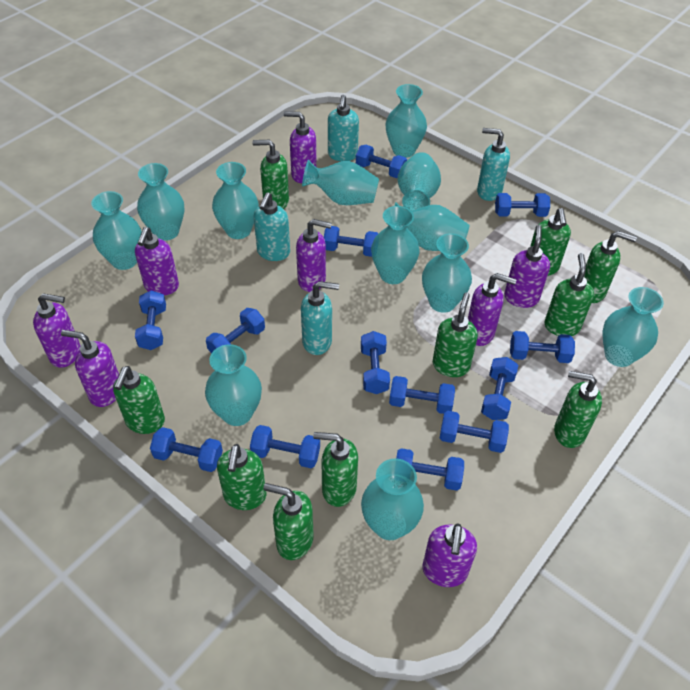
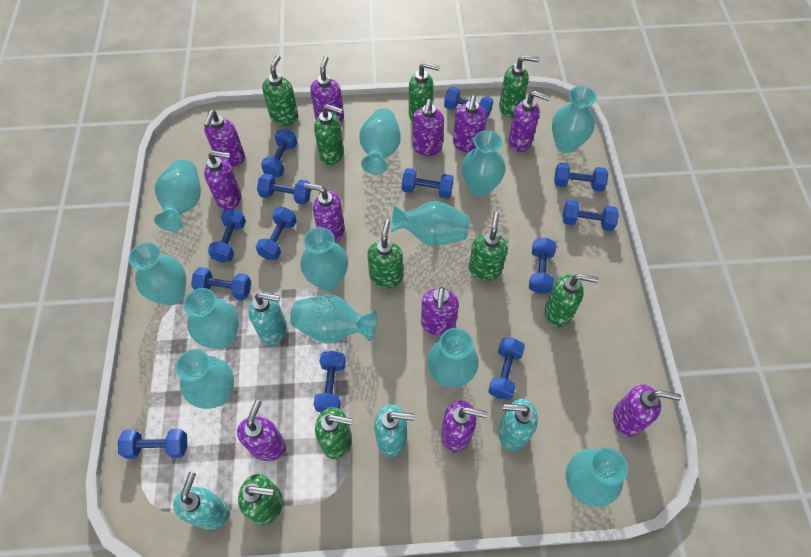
green soap dispenser: 10 -> 9
purple soap dispenser: 8 -> 11

